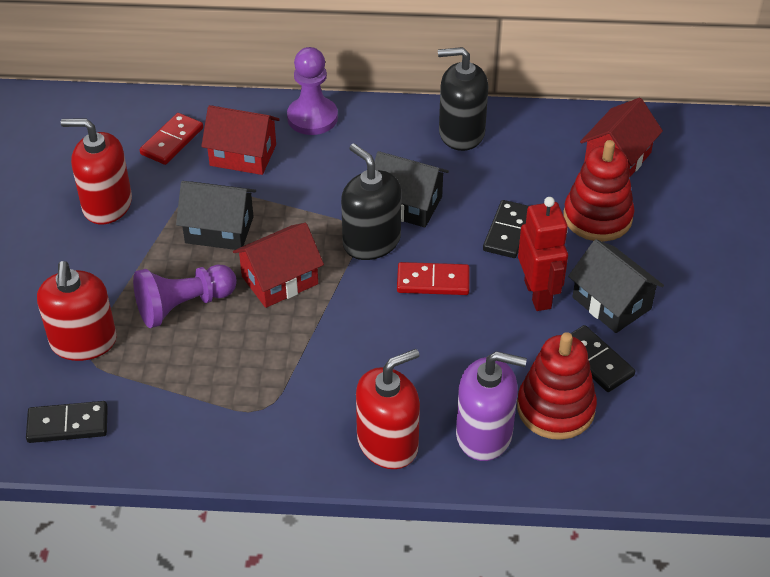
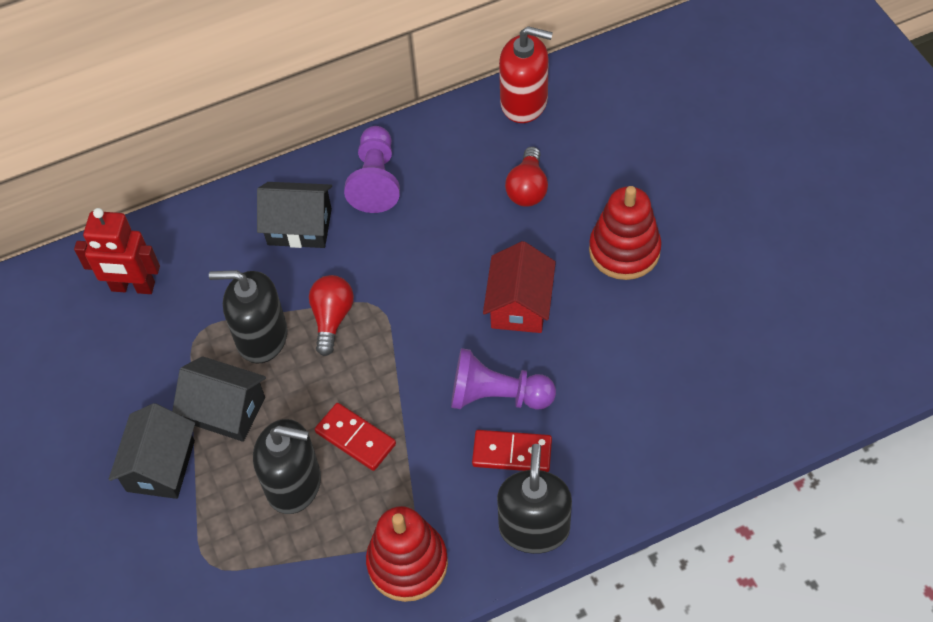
black domino: 3 -> 0
black soap dispenser: 2 -> 3
purple soap dispenser: 1 -> 0
red house: 3 -> 1
red light bulb: 0 -> 2
red soap dispenser: 3 -> 1

